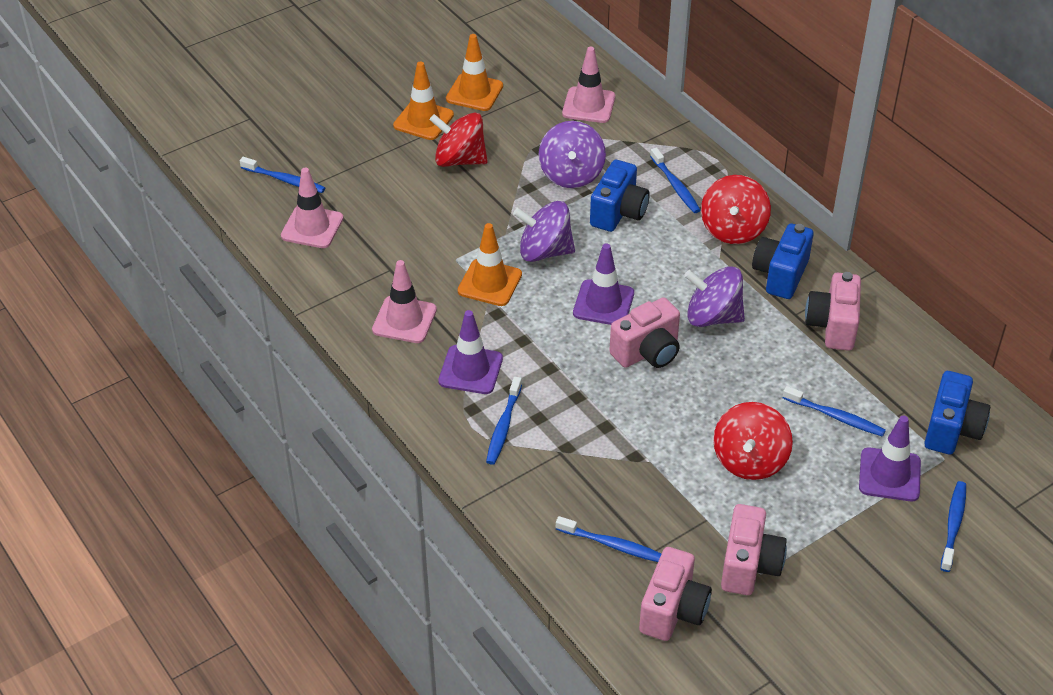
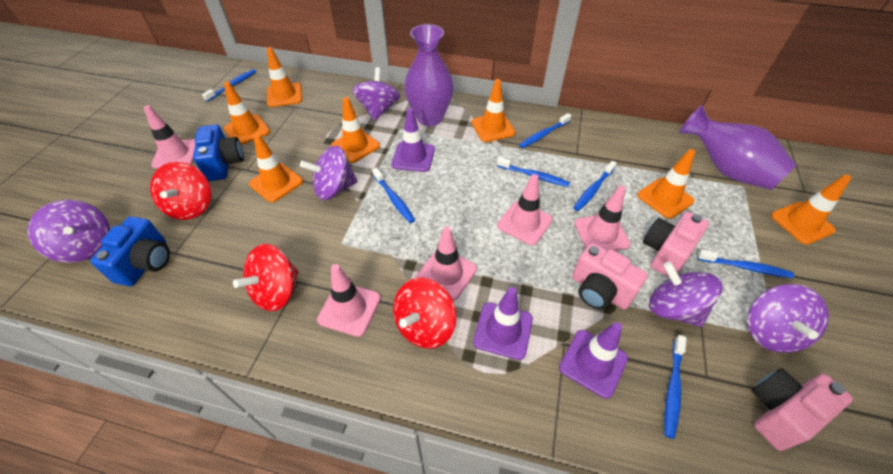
blue camera: 3 -> 2
blue toothbrush: 6 -> 7
orange traffic cone: 3 -> 7
pink camera: 4 -> 3
pink traffic cone: 3 -> 5
purple spinning top: 3 -> 5
purple vase: 0 -> 2

